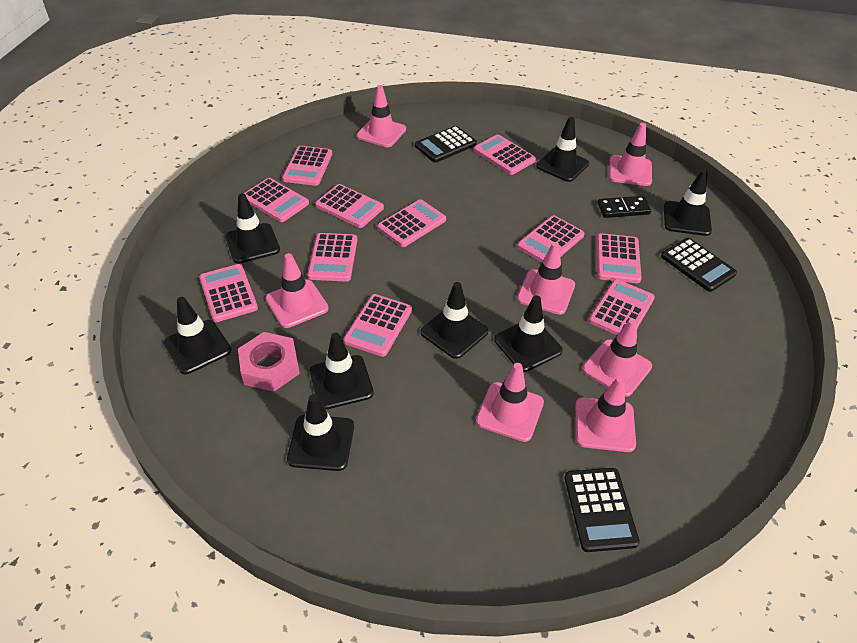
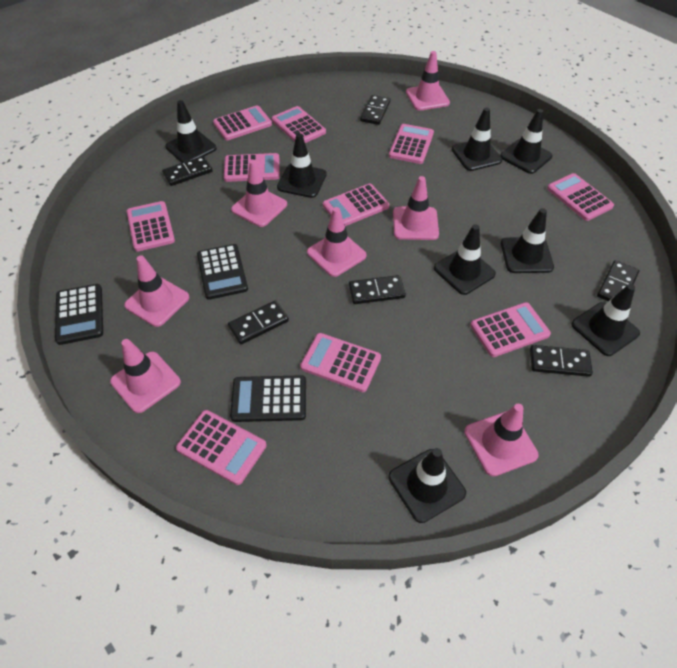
black domino: 1 -> 6
pink calculator: 11 -> 10
pink nut: 1 -> 0

